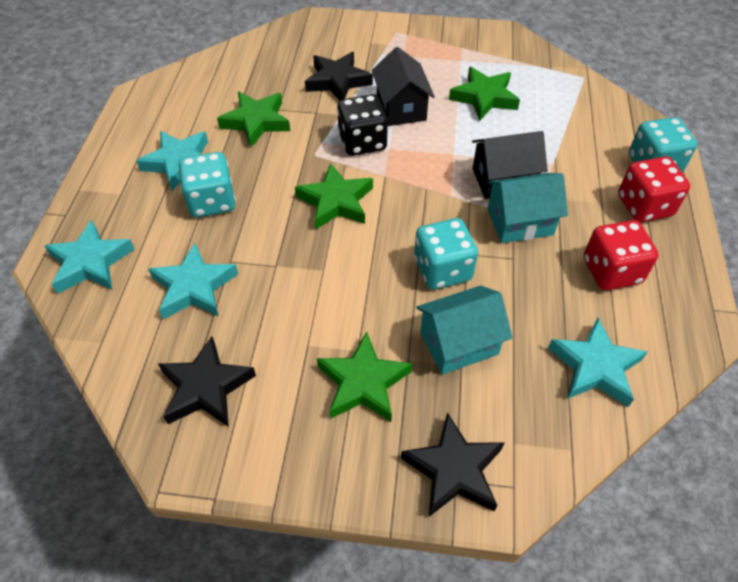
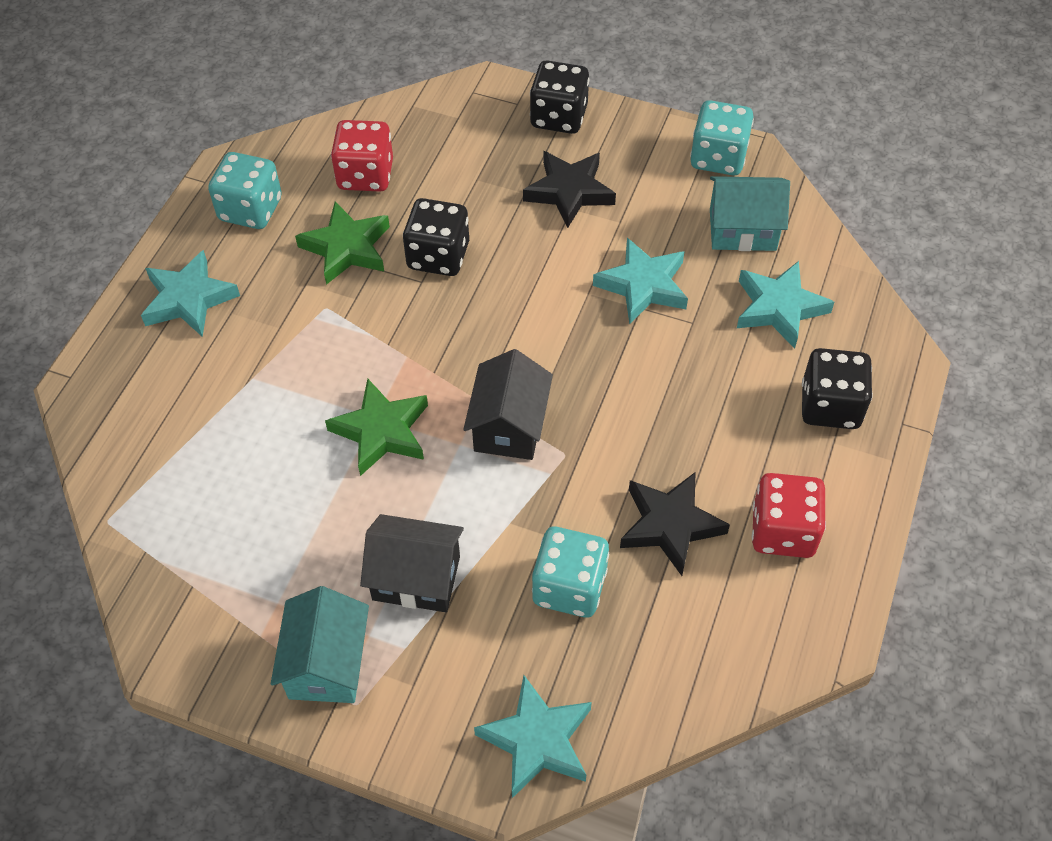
black dice: 1 -> 3
black star: 3 -> 2
green star: 4 -> 2

